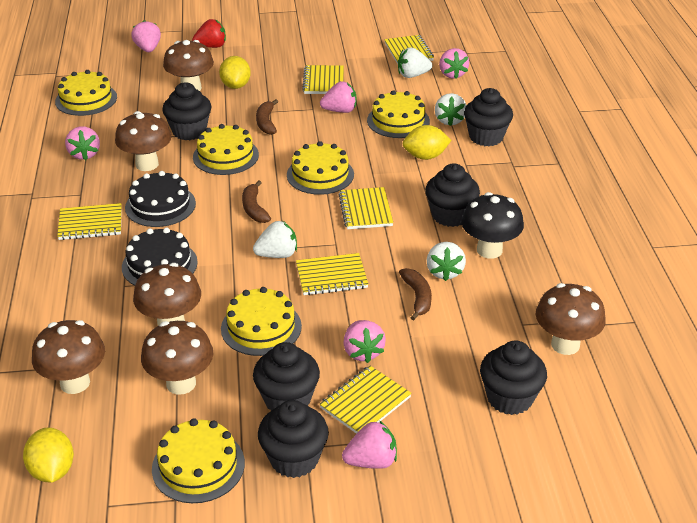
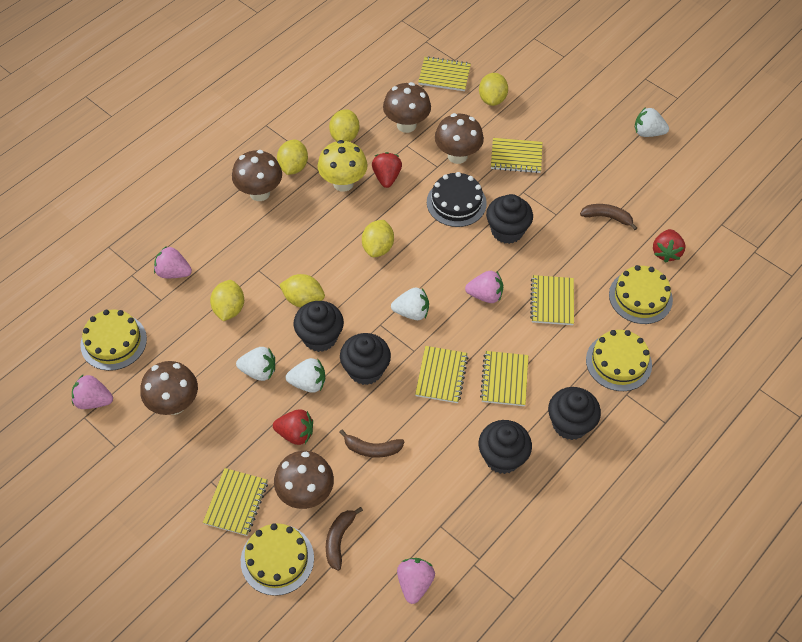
black cake: 2 -> 1
black cupcake: 6 -> 5
black mushroom: 1 -> 0
brown mushroom: 6 -> 5
pink strawberry: 6 -> 4
red strawberry: 1 -> 3
yellow cake: 6 -> 4
yellow lemon: 3 -> 6
yellow mushroom: 0 -> 1

